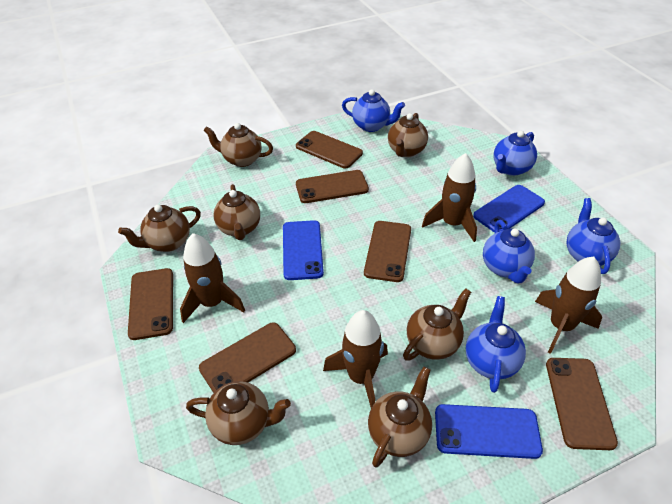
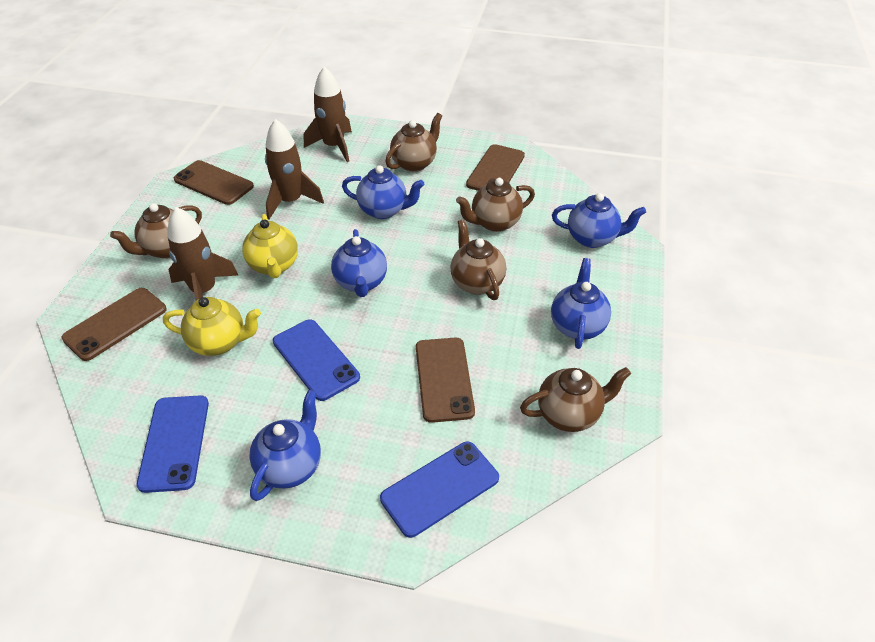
brown phone: 6 -> 4
brown rocket: 4 -> 3
brown teapot: 7 -> 5
yellow teapot: 0 -> 2

